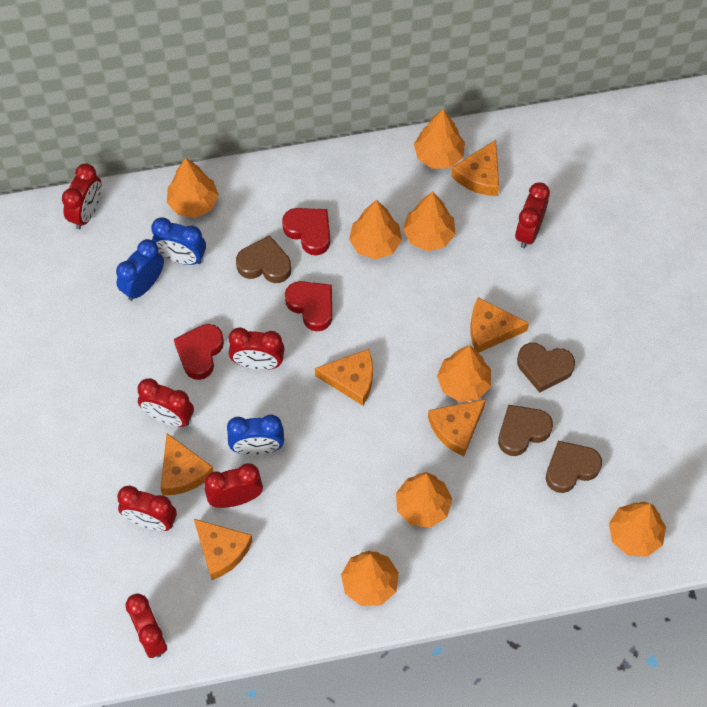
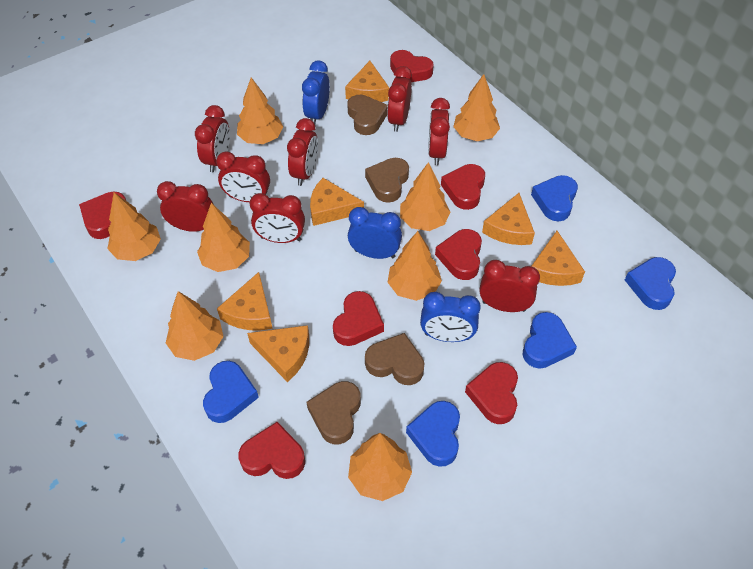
blue heart: 0 -> 5
red clock: 7 -> 8
red heart: 3 -> 7

